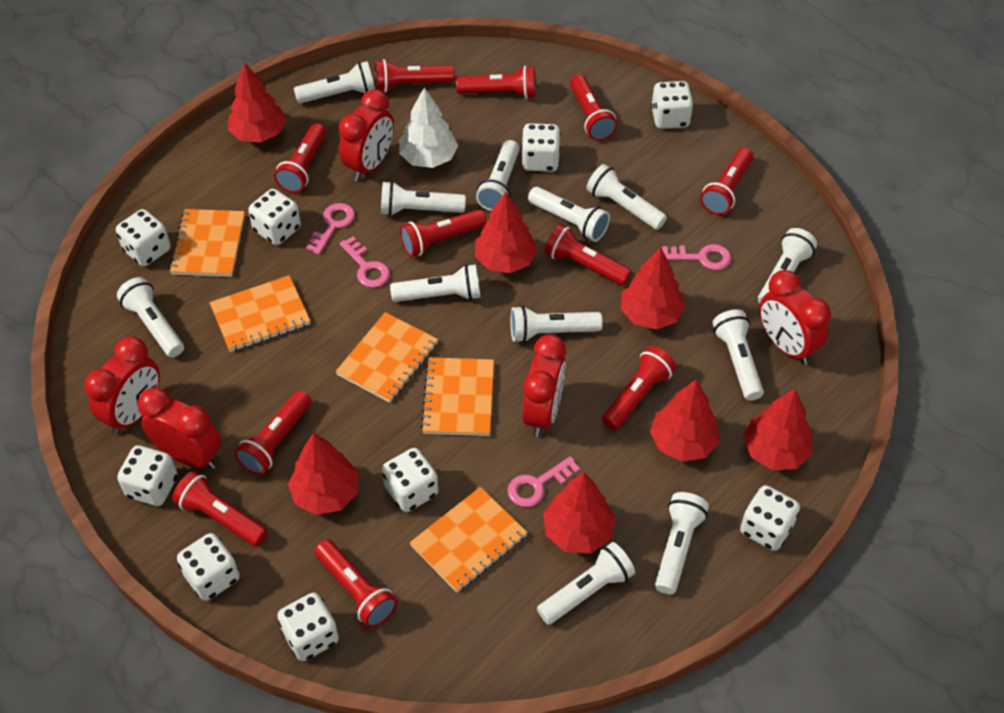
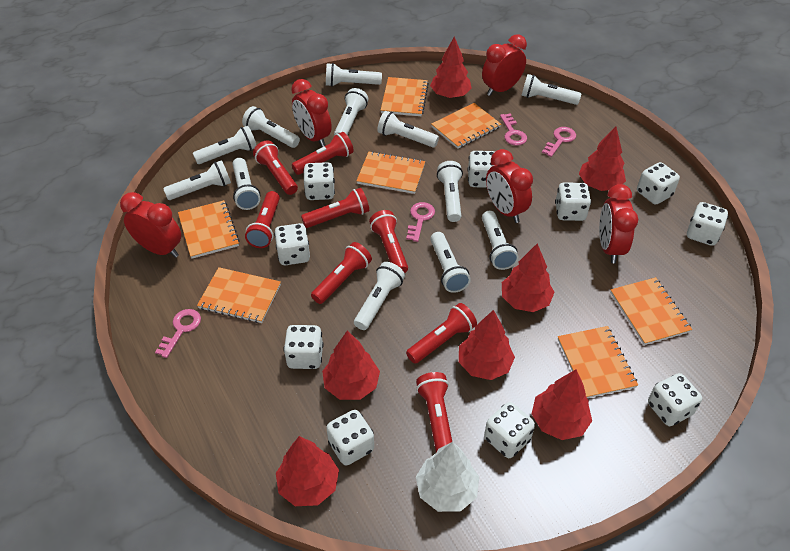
orange notebook: 5 -> 7
red flashlight: 11 -> 8
white dice: 9 -> 10

